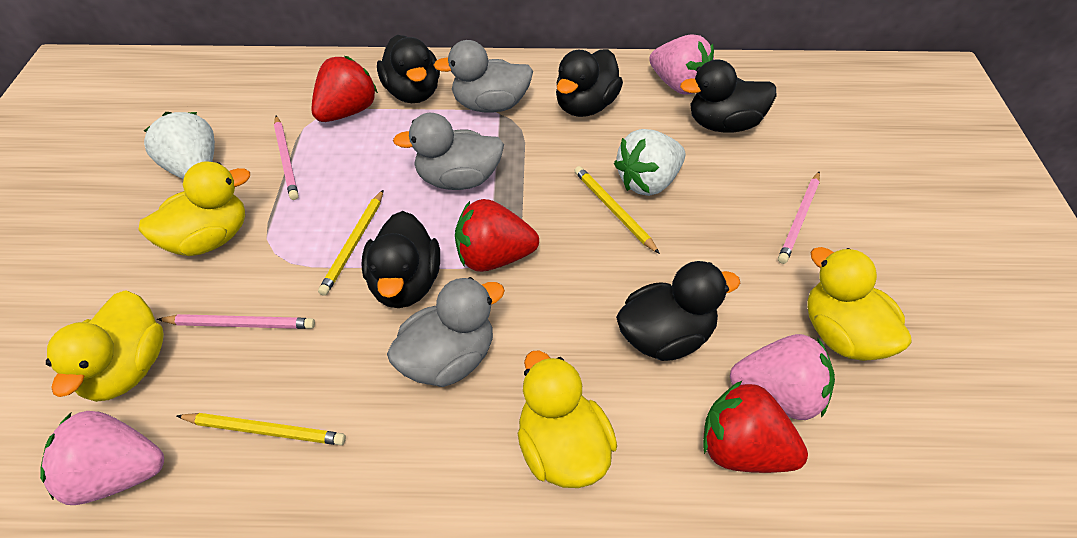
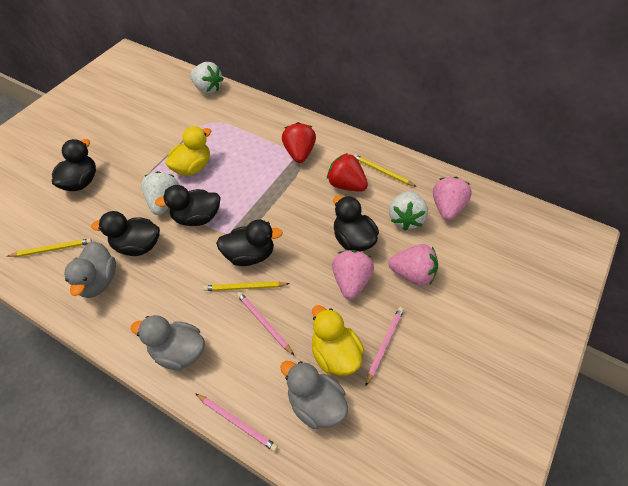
red strawberry: 3 -> 2
white strawberry: 2 -> 3
yellow duck: 4 -> 2

